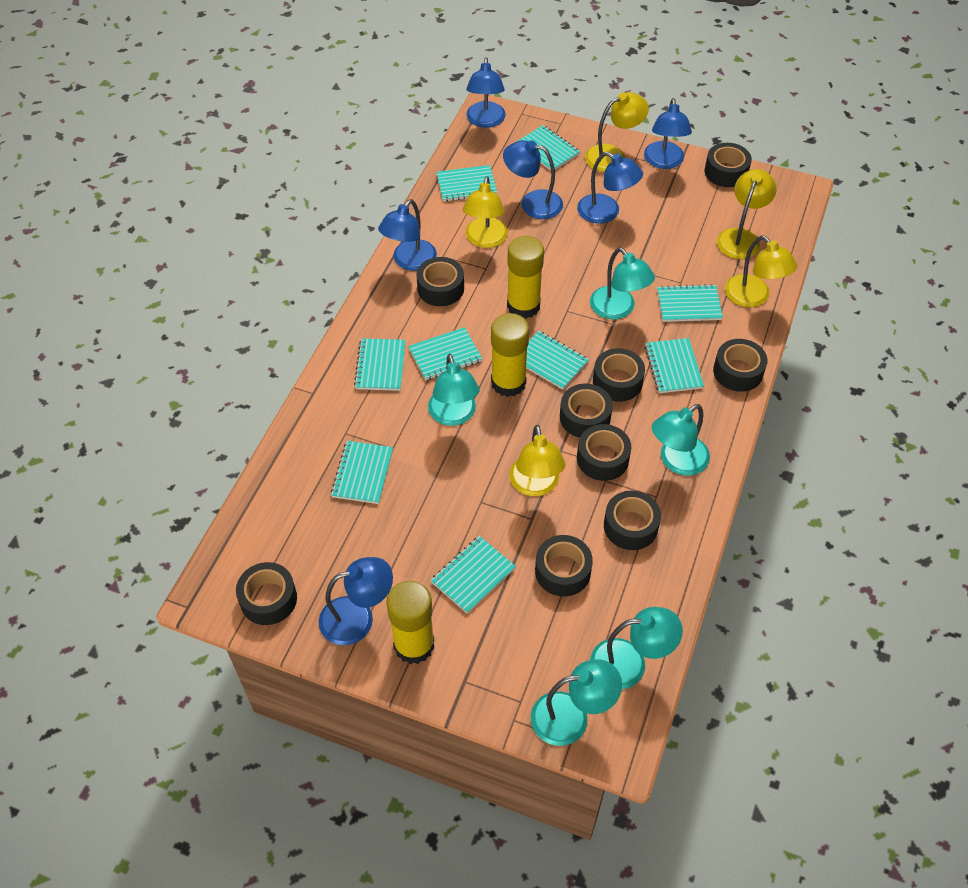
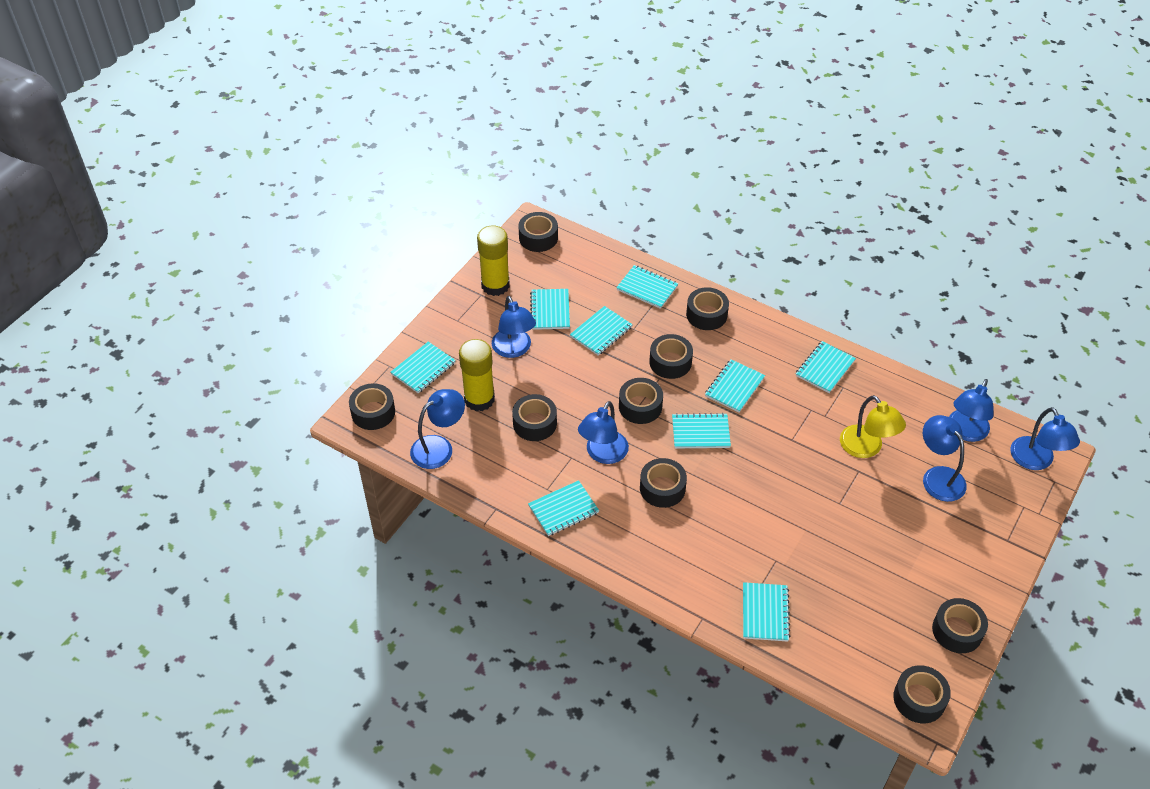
turquoise lamp: 5 -> 0
yellow glue stick: 3 -> 2
yellow lamp: 5 -> 1

